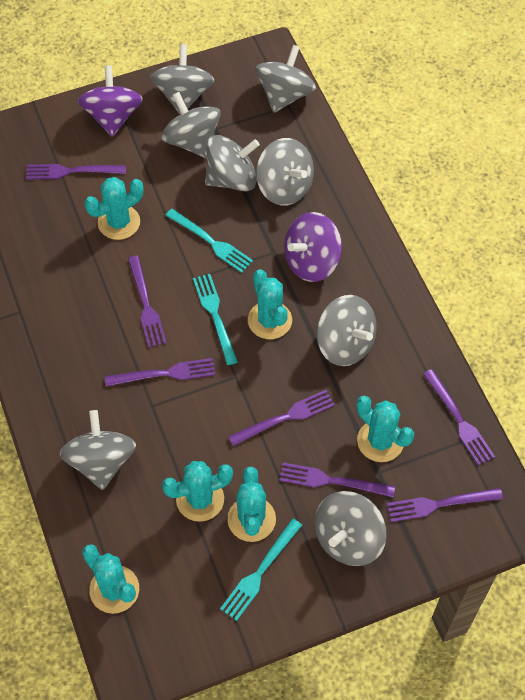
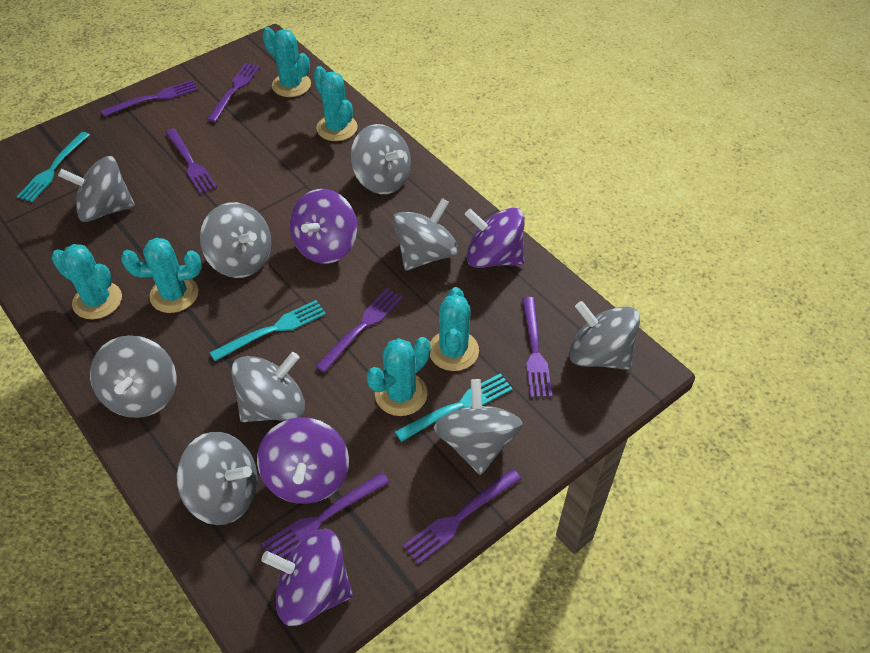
grey spinning top: 8 -> 9
purple spinning top: 2 -> 4

